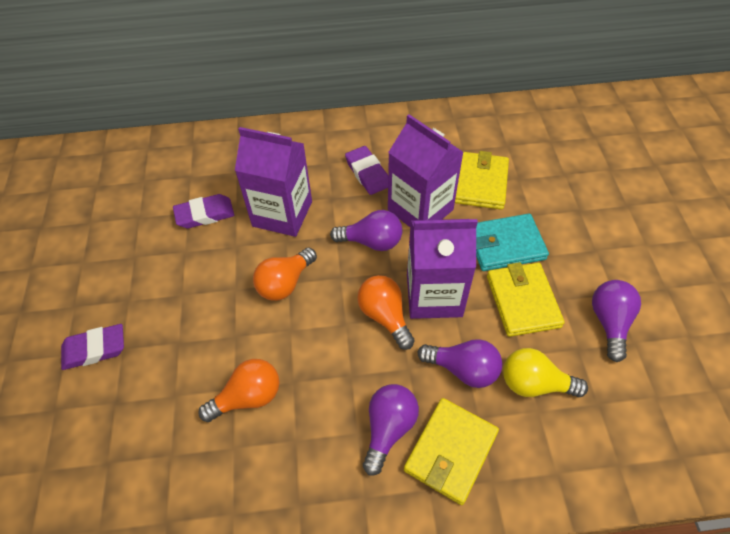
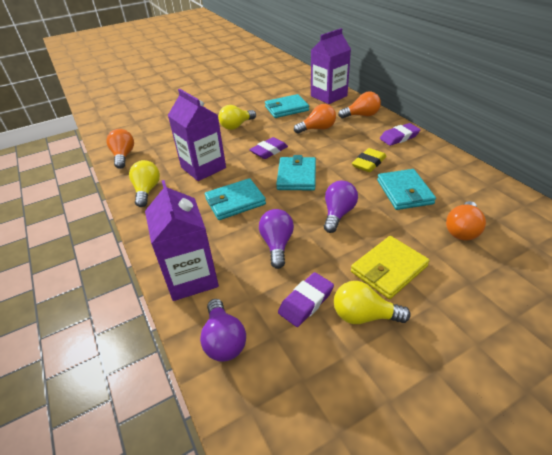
orange light bulb: 3 -> 4
purple light bulb: 4 -> 3
turquoise wallet: 1 -> 4
yellow eraser: 0 -> 1
yellow light bulb: 1 -> 3
yellow wallet: 3 -> 1

